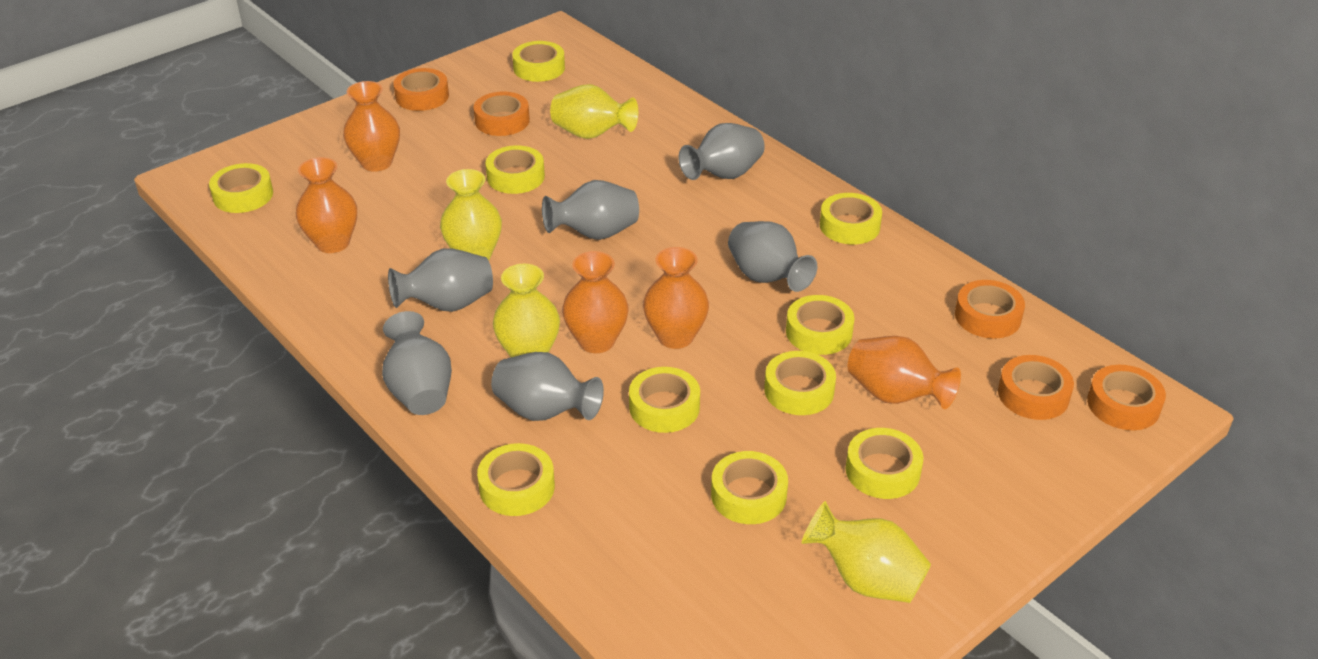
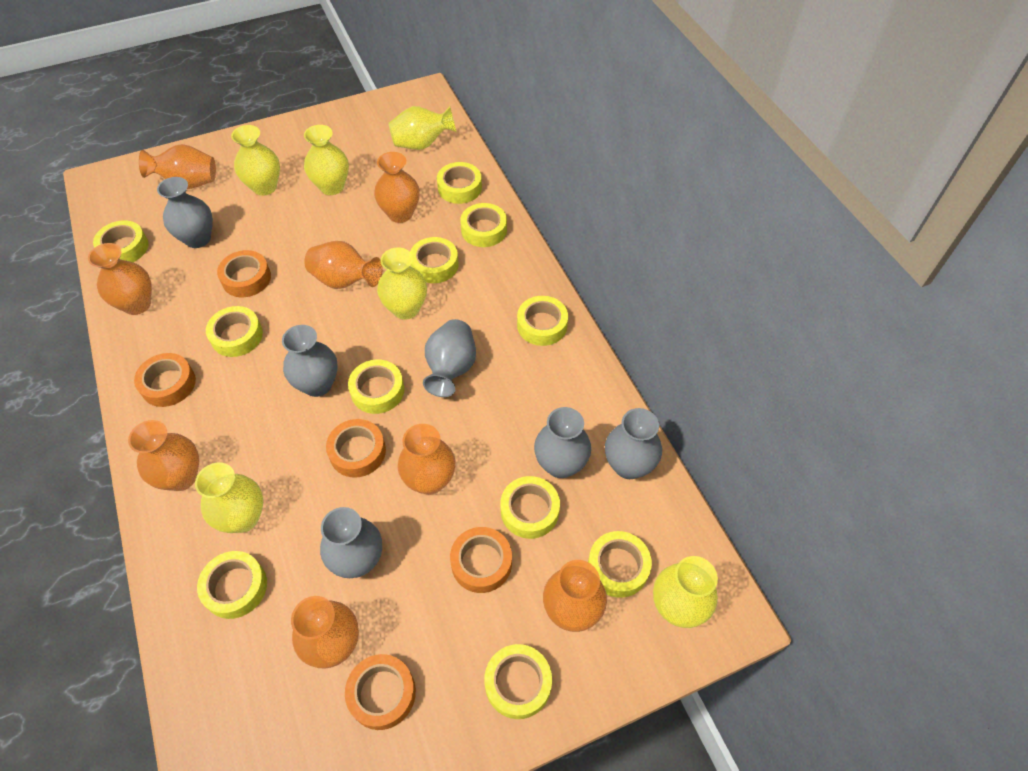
orange vase: 5 -> 8
yellow tape: 10 -> 11
yellow vase: 4 -> 6

